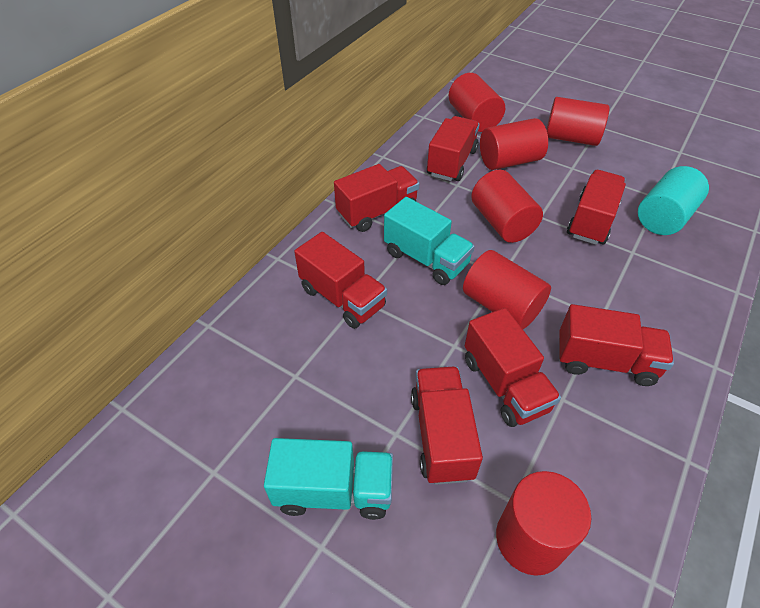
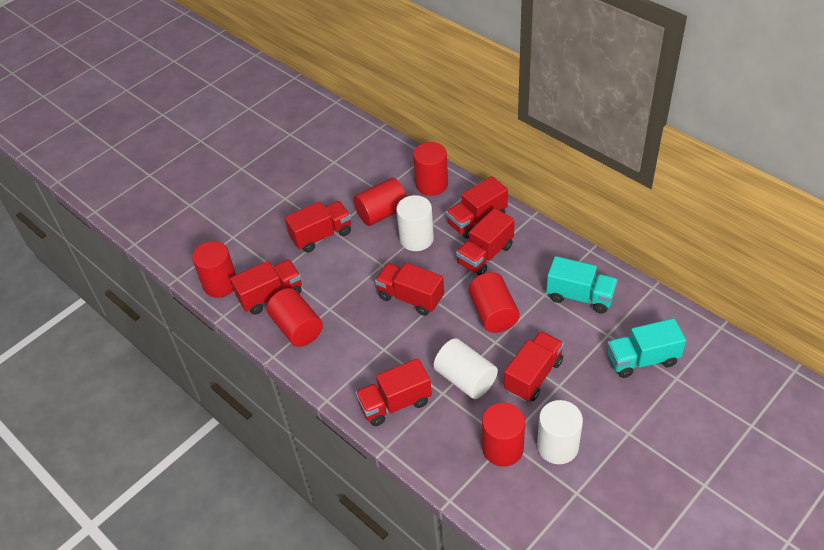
turquoise cylinder: 1 -> 0
white cylinder: 0 -> 3

